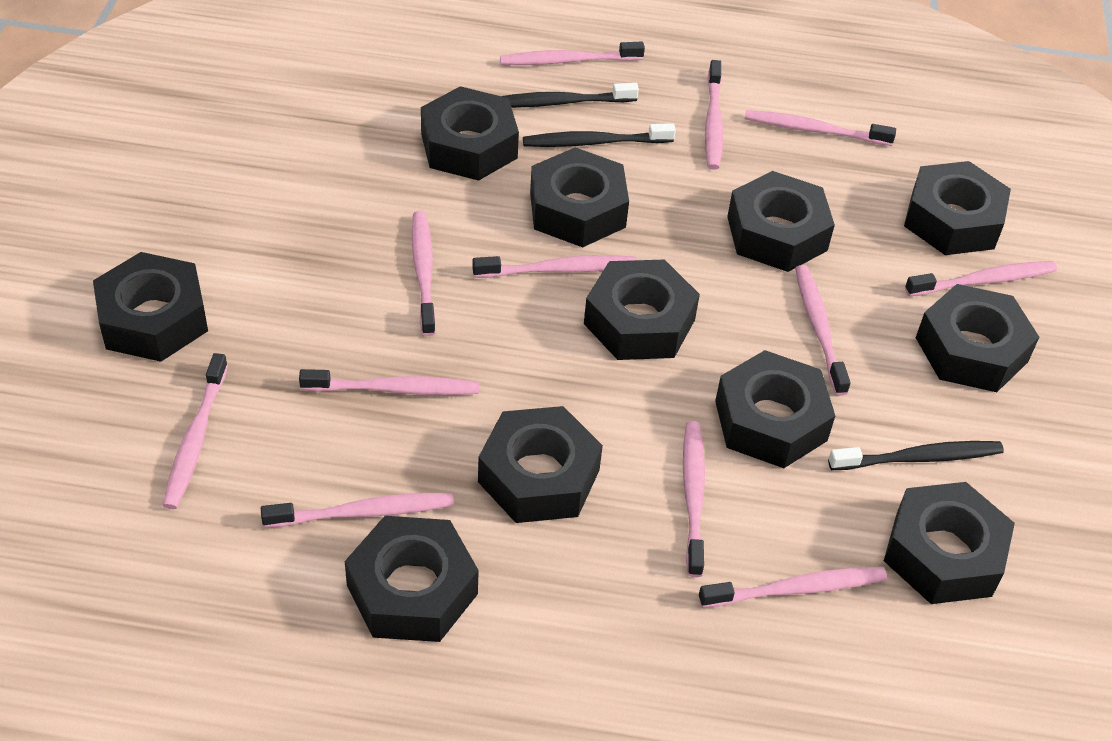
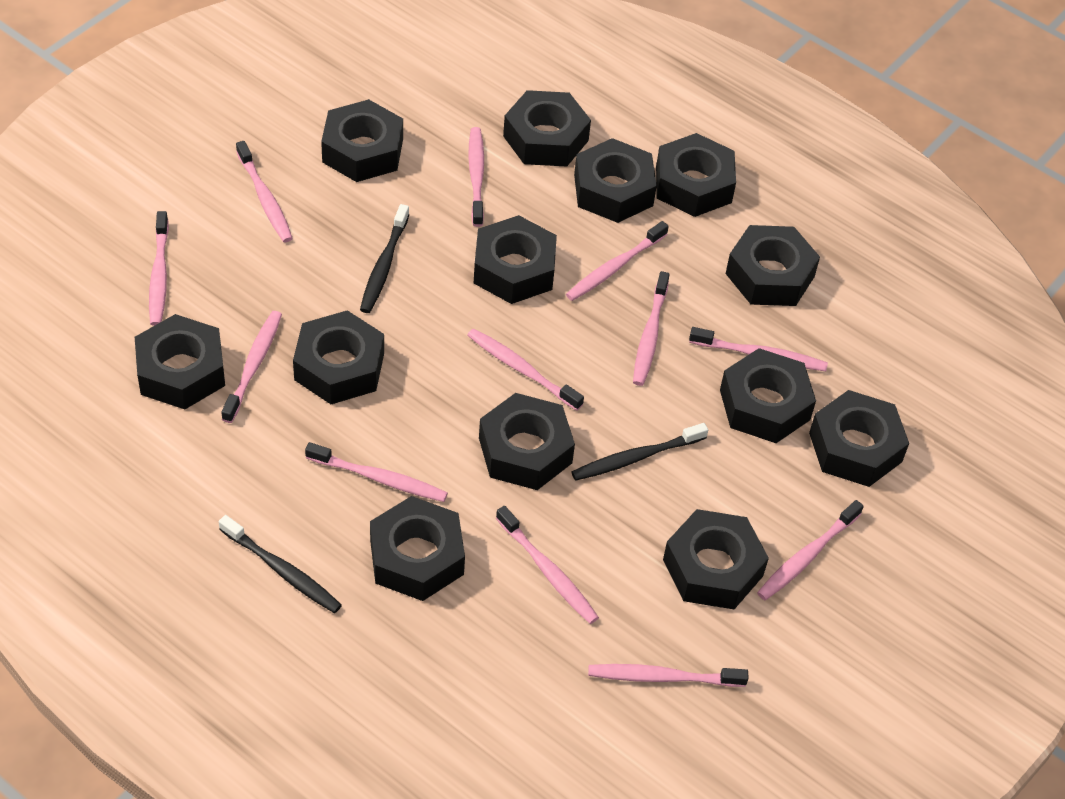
black nut: 11 -> 13

